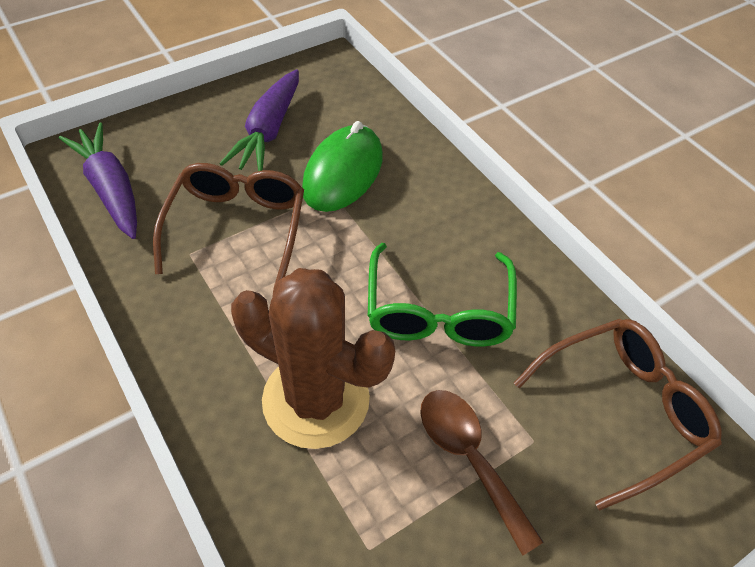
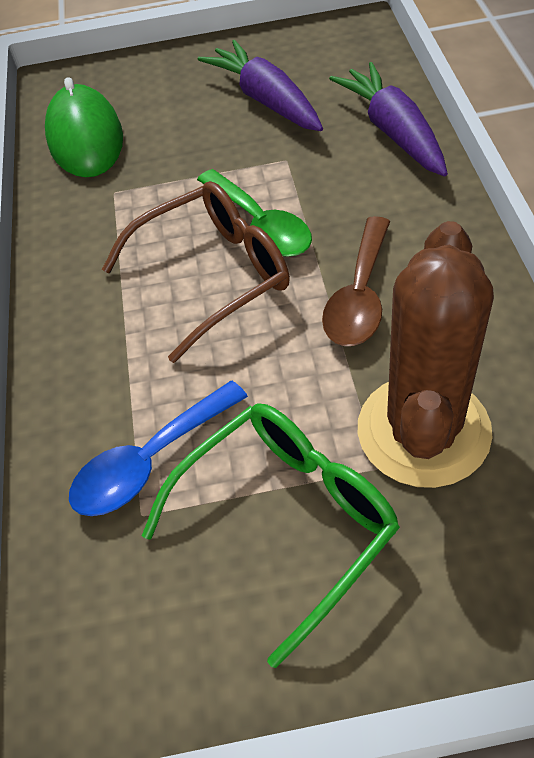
blue spoon: 0 -> 1
brown glasses: 2 -> 1
green spoon: 0 -> 1

